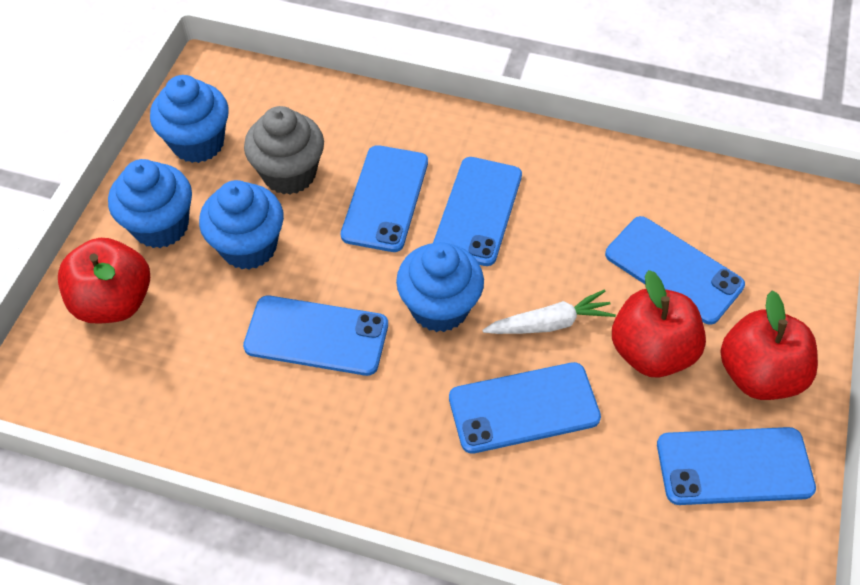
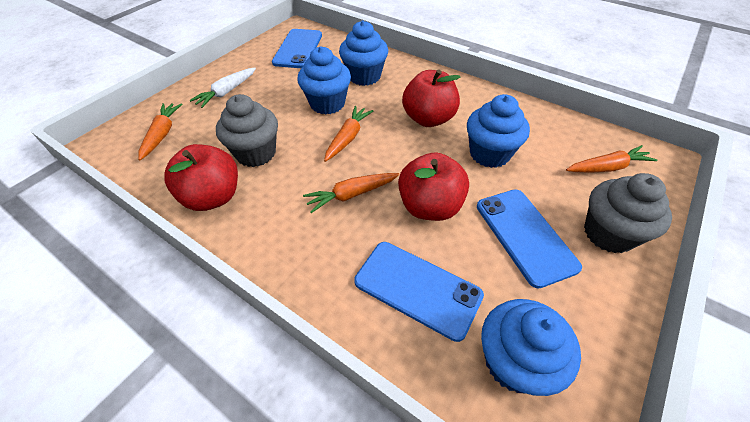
blue phone: 6 -> 3
grey cupcake: 1 -> 2
orange carrot: 0 -> 4

